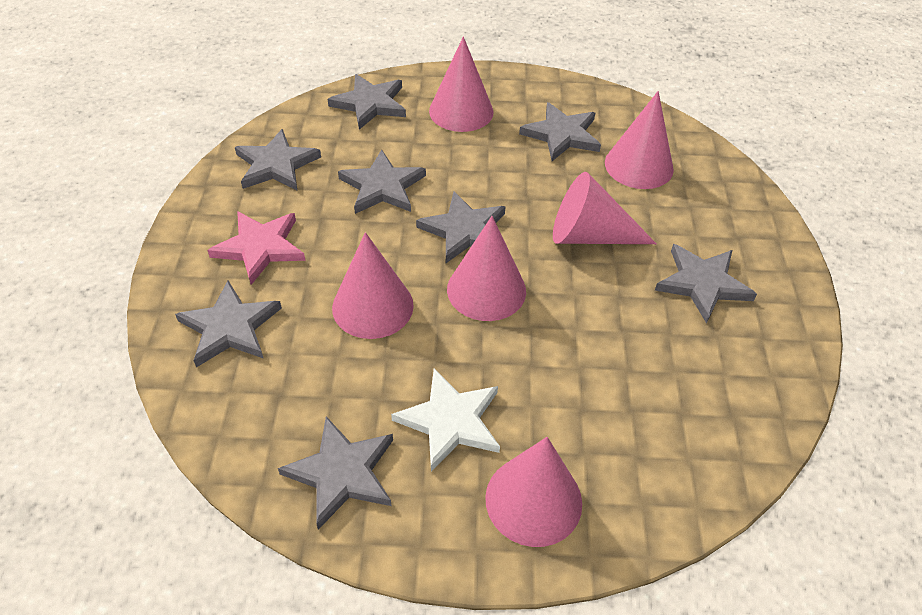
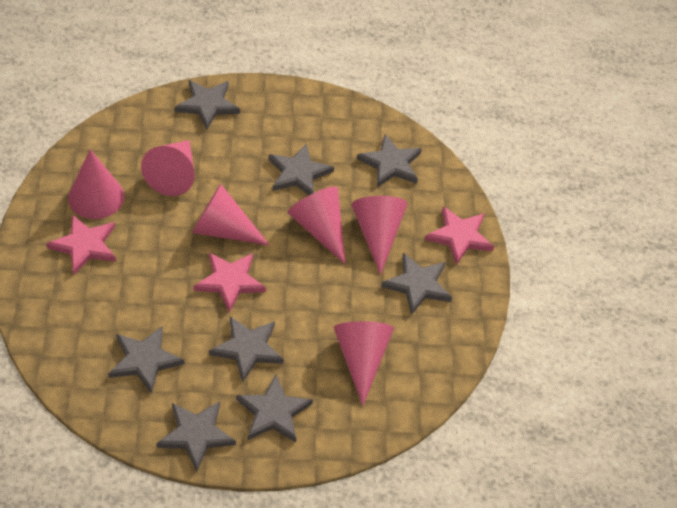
pink star: 1 -> 3
white star: 1 -> 0

